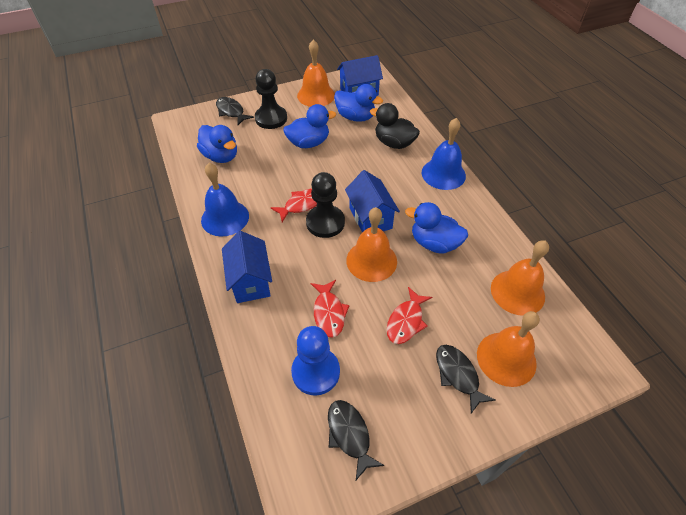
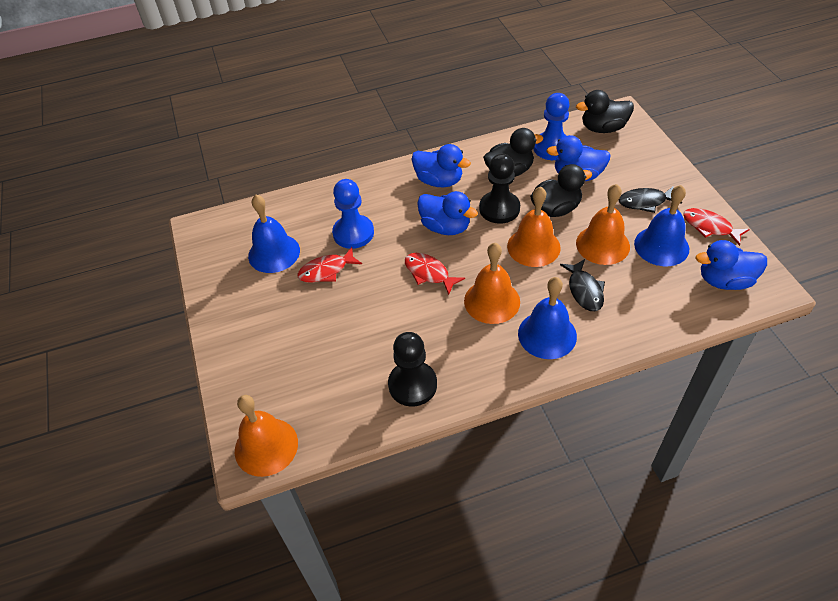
black duck: 1 -> 3
black fish: 3 -> 2
blue bell: 2 -> 3
blue house: 3 -> 0
blue pawn: 1 -> 2

